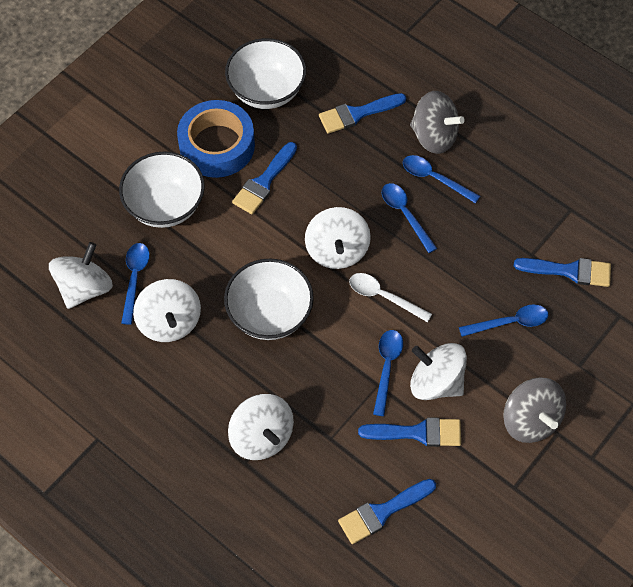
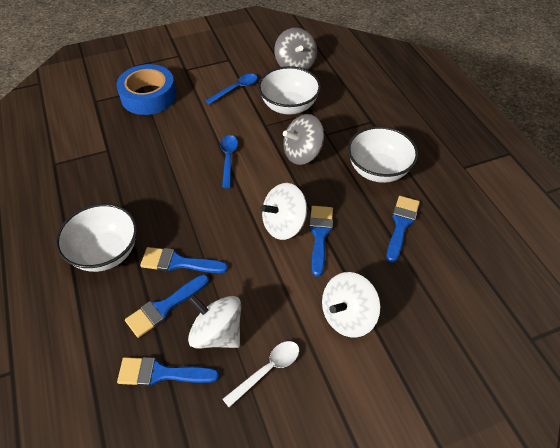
blue spoon: 5 -> 2
white spinning top: 5 -> 3

